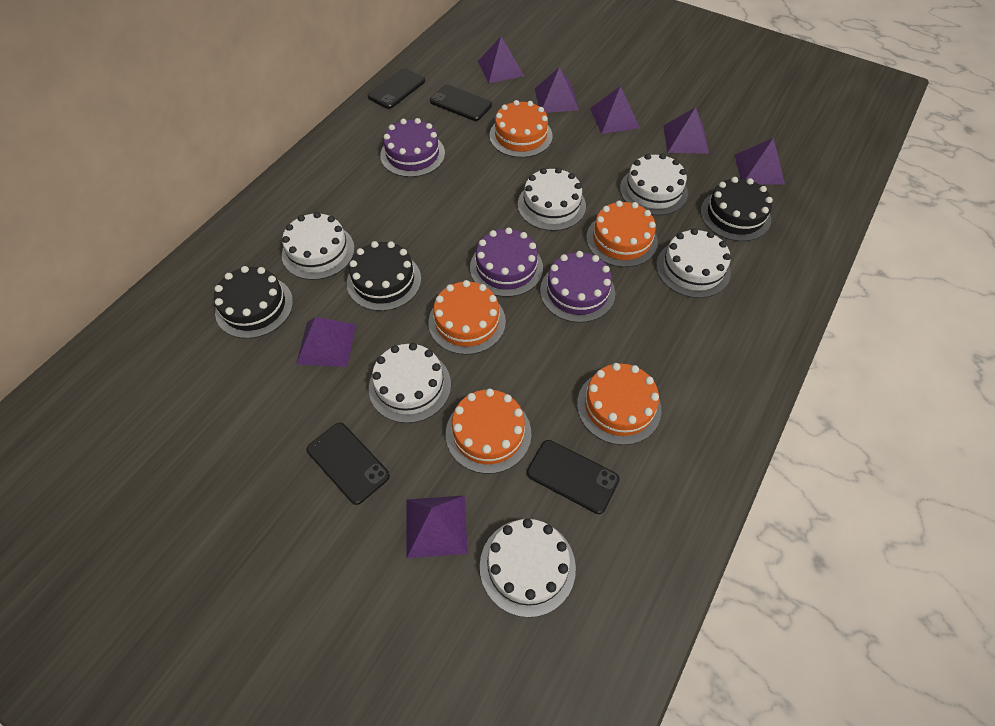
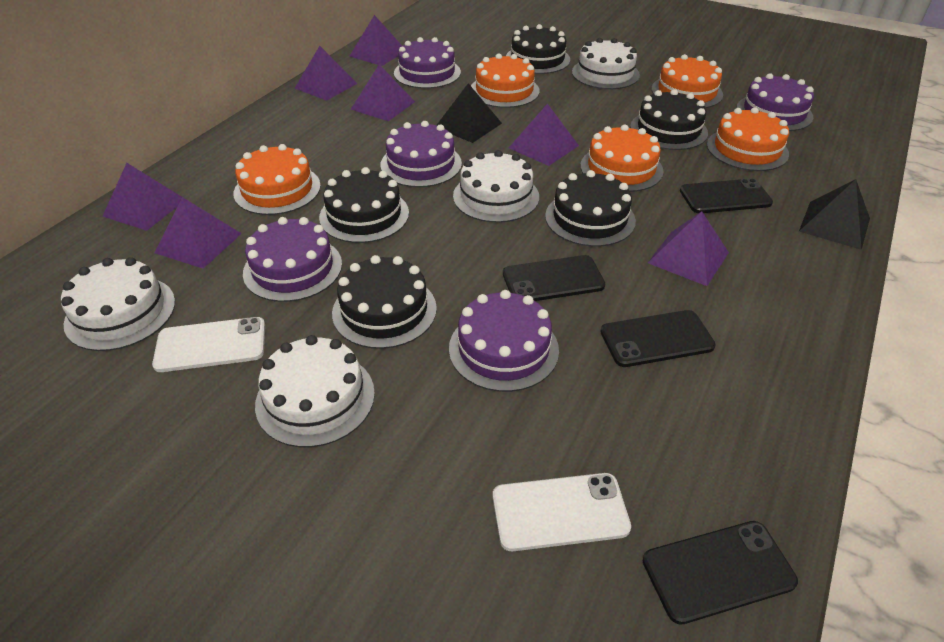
black cake: 3 -> 5
black pyramid: 0 -> 2
purple cake: 3 -> 5
white cake: 6 -> 4
white phone: 0 -> 2

